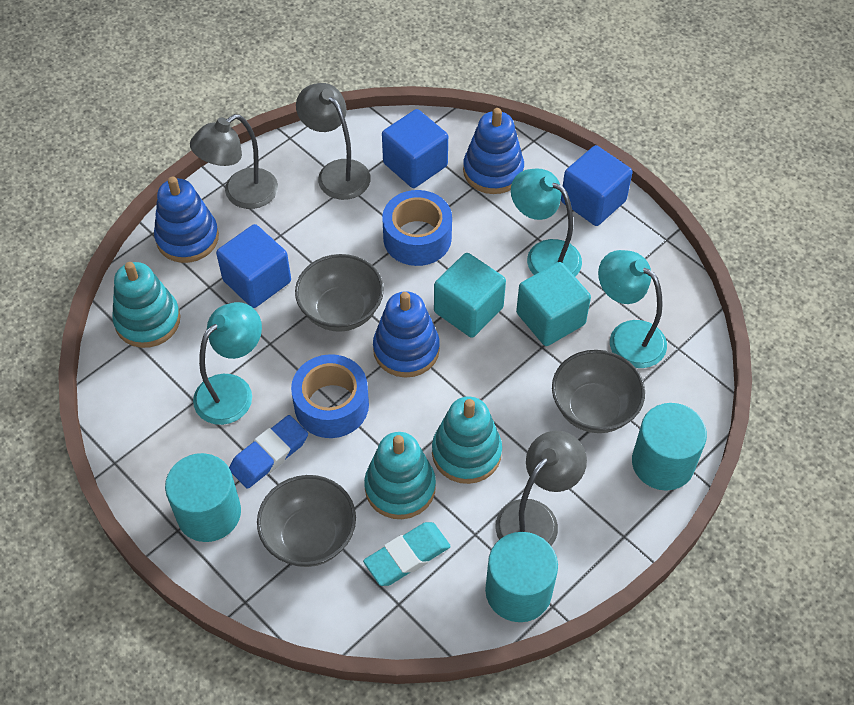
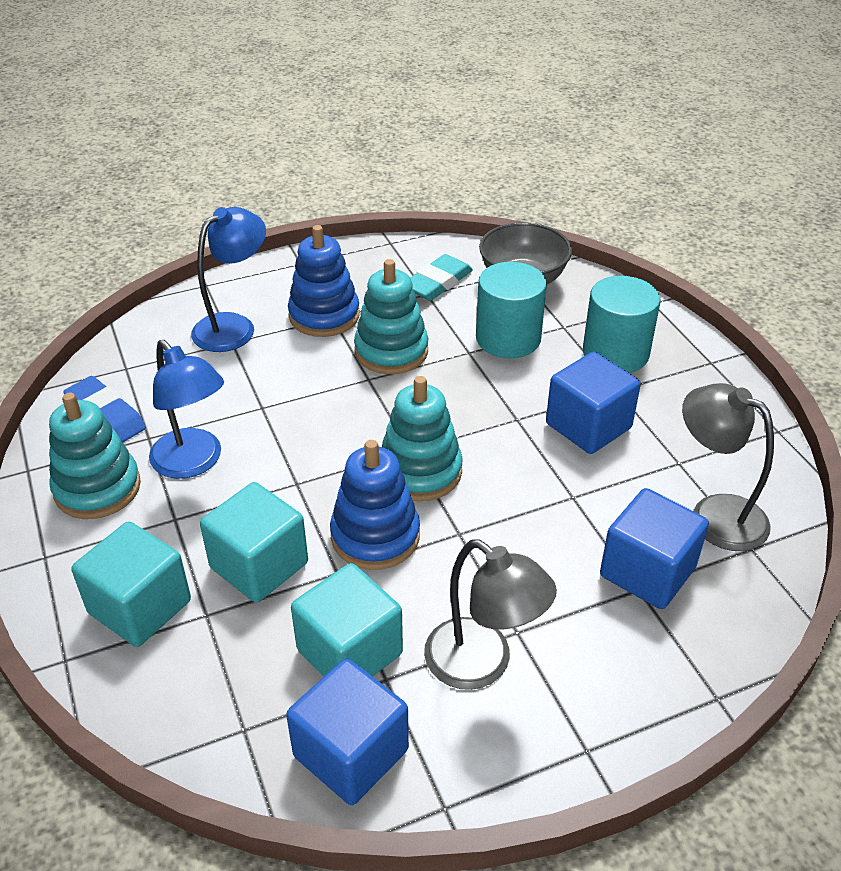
blue lamp: 0 -> 2
blue stacking toy: 3 -> 2
blue tape: 2 -> 0
grey bowl: 3 -> 1
grey lamp: 3 -> 2
turquoise cube: 2 -> 3
turquoise cylinder: 3 -> 2
turquoise lamp: 3 -> 0

